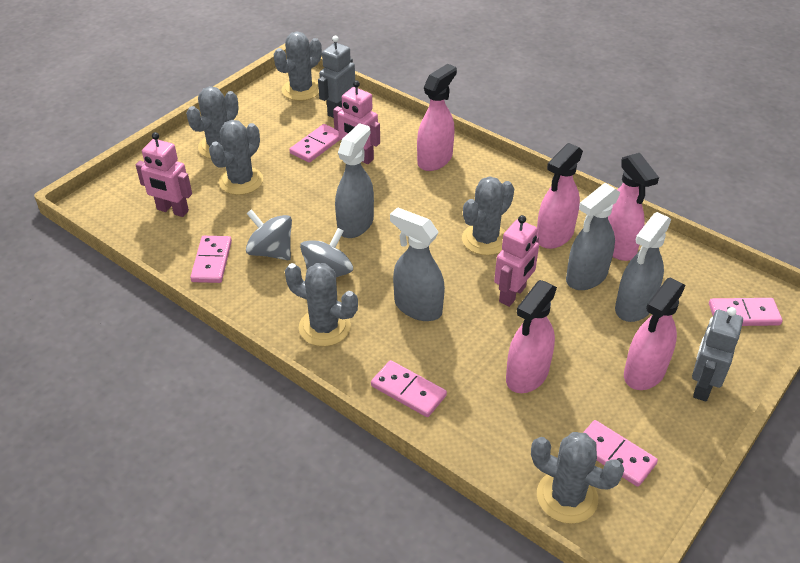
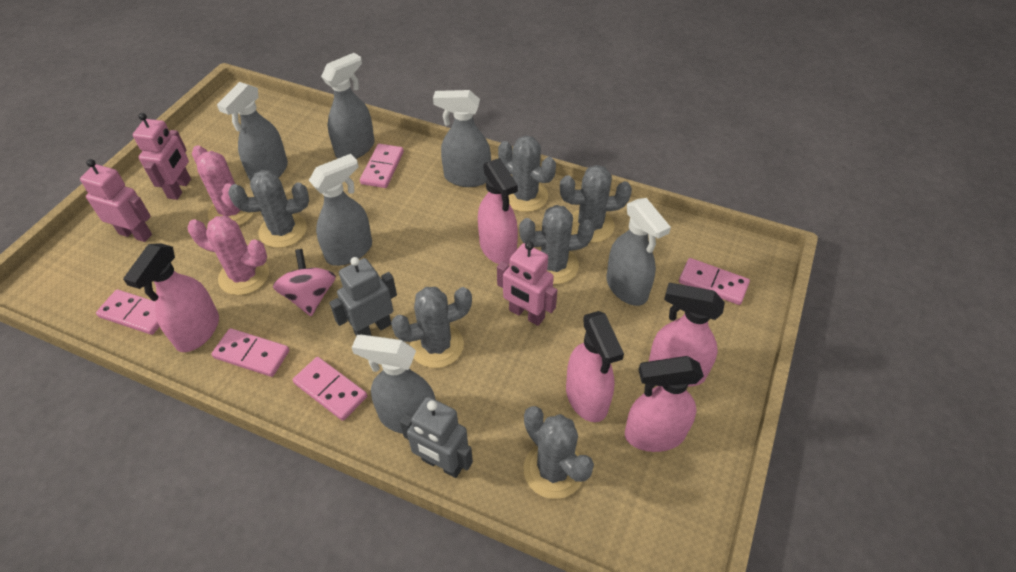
grey spinning top: 2 -> 0
grey spray bottle: 4 -> 6
pink cactus: 0 -> 2
pink spinning top: 0 -> 1

